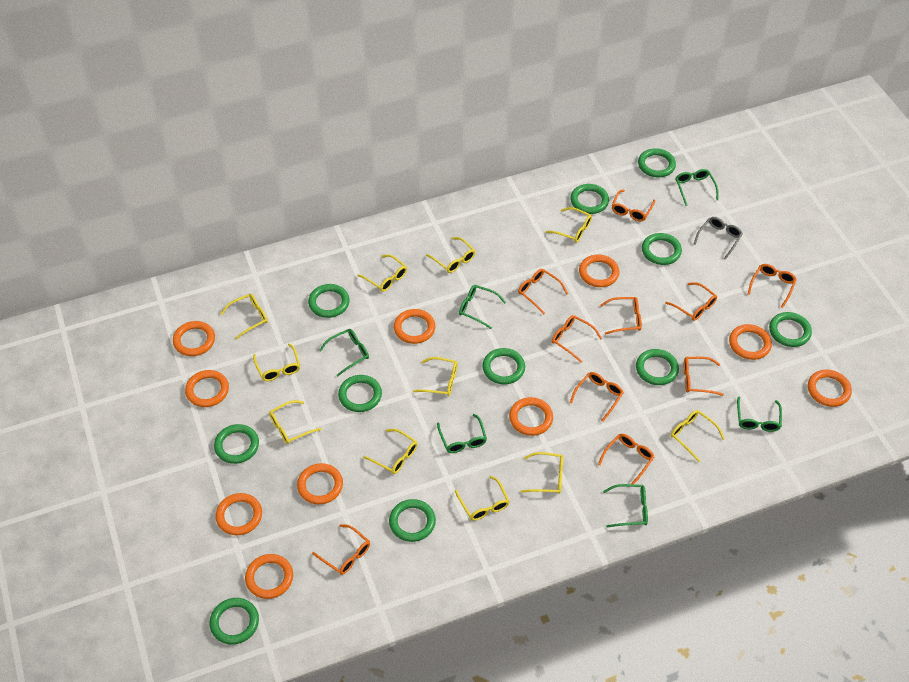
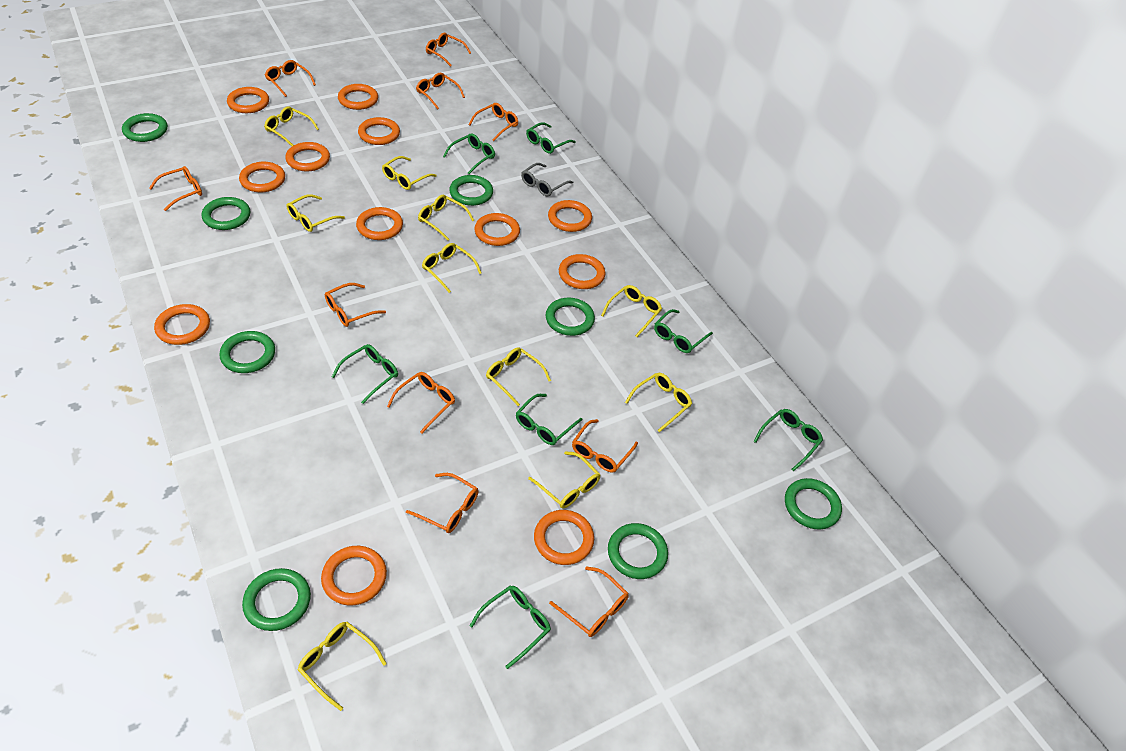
green glasses: 6 -> 7
green ring: 11 -> 8
orange ring: 10 -> 12
yellow glasses: 11 -> 10

